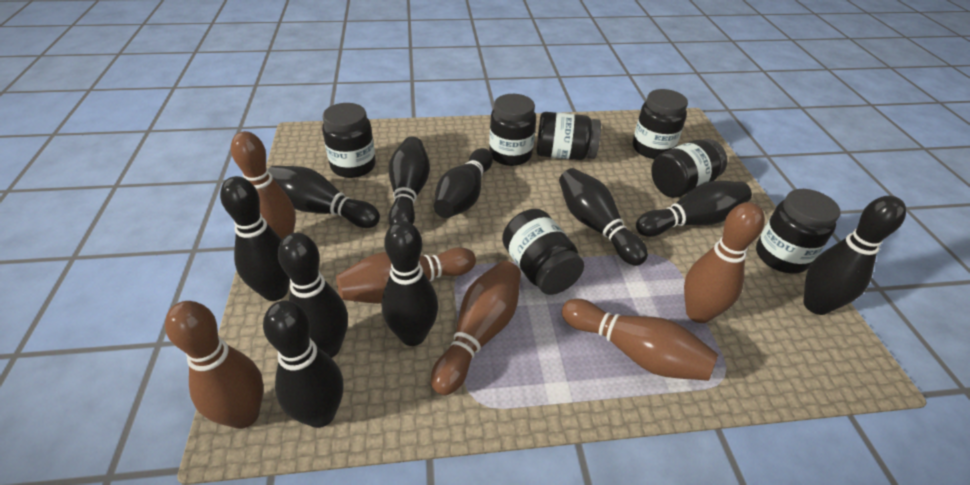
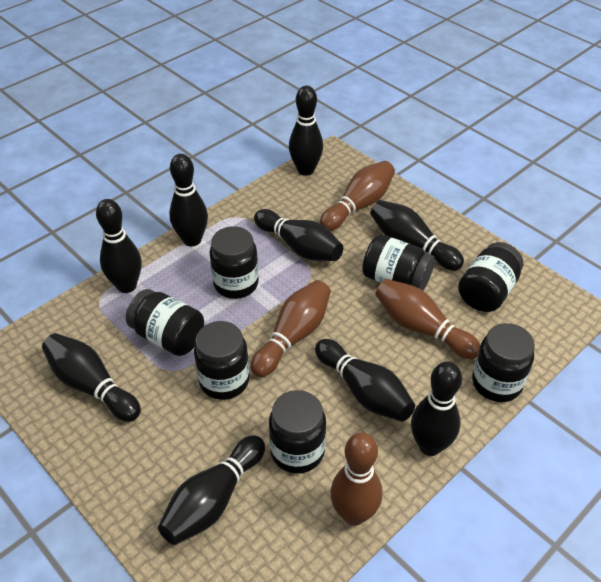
black bowling pin: 10 -> 9
brown bowling pin: 6 -> 4

